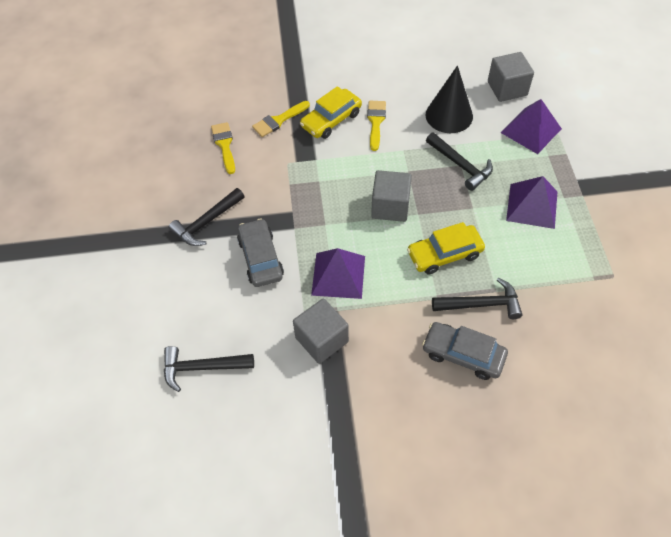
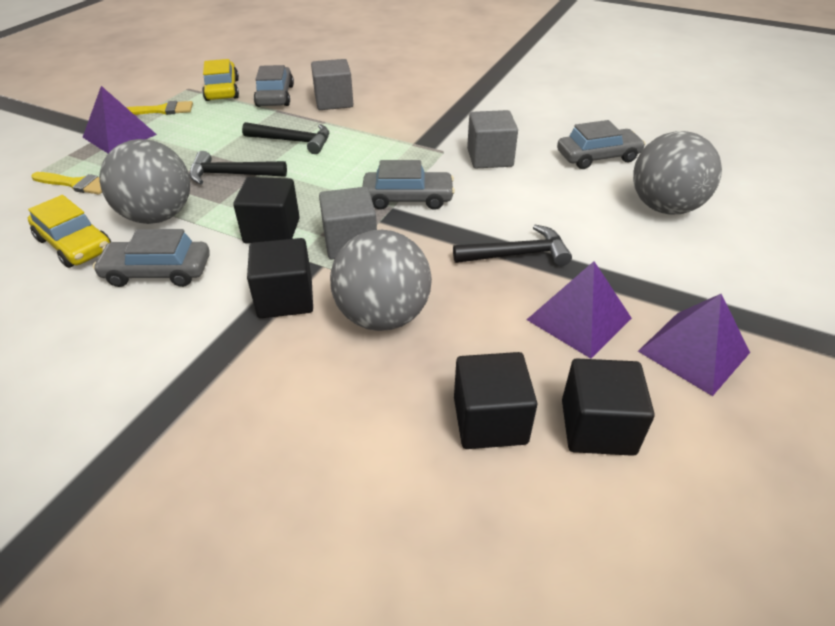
black cone: 1 -> 0
black cube: 0 -> 4
black hammer: 4 -> 3
grey ball: 0 -> 3
grey car: 2 -> 4
yellow brush: 3 -> 2

